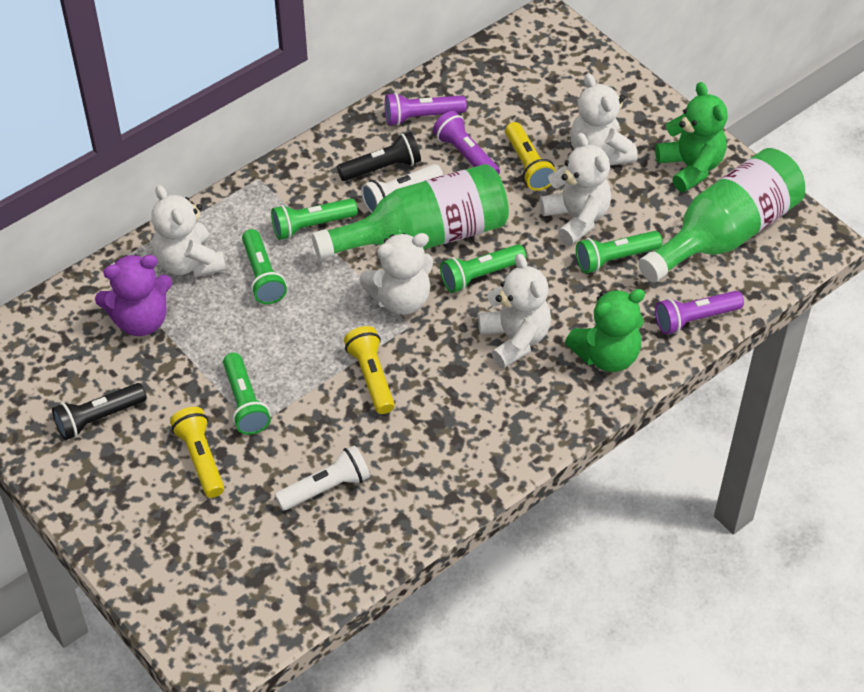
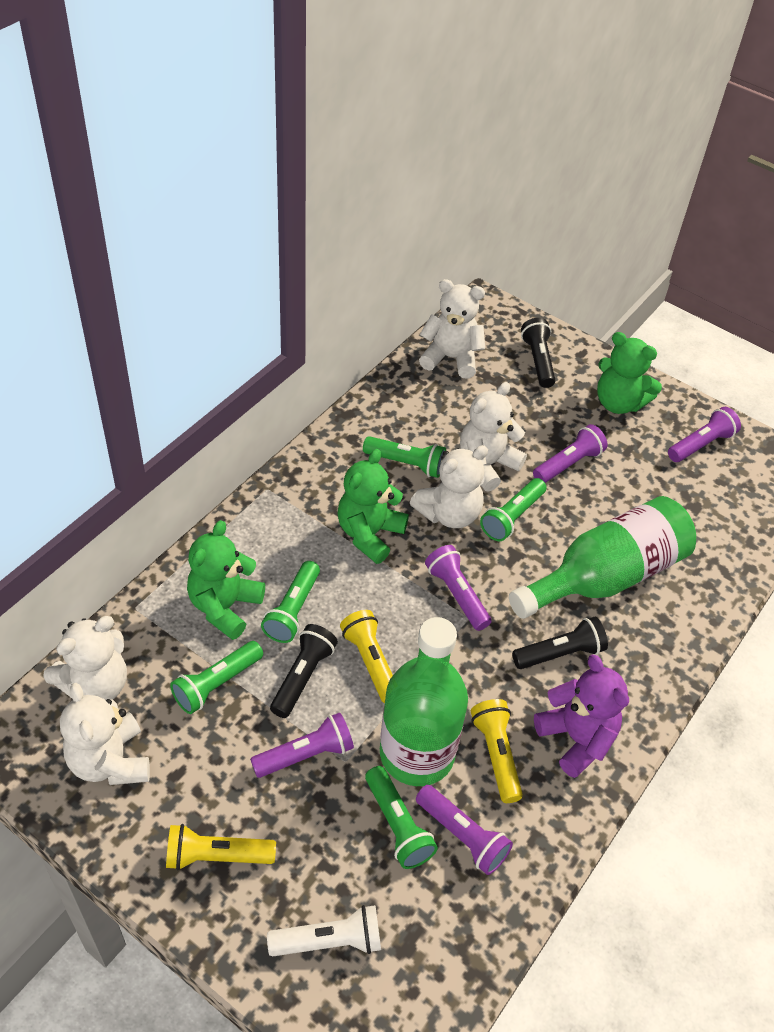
black flashlight: 2 -> 3
green teddy bear: 2 -> 3
purple flashlight: 3 -> 5
white flashlight: 2 -> 1

